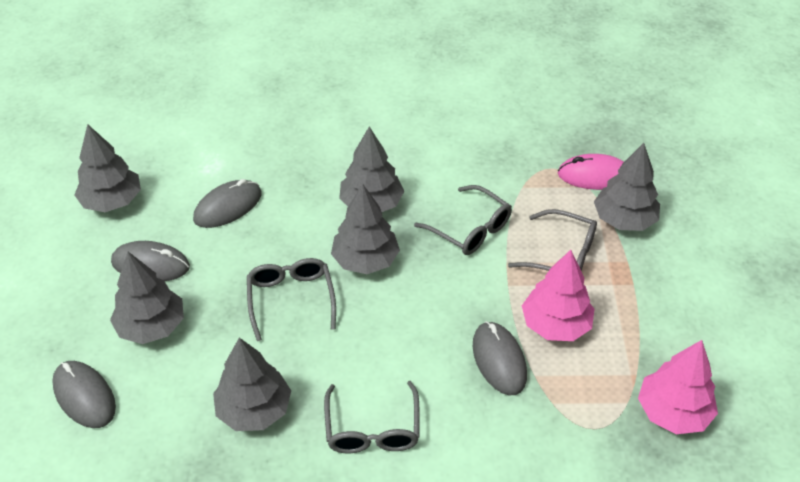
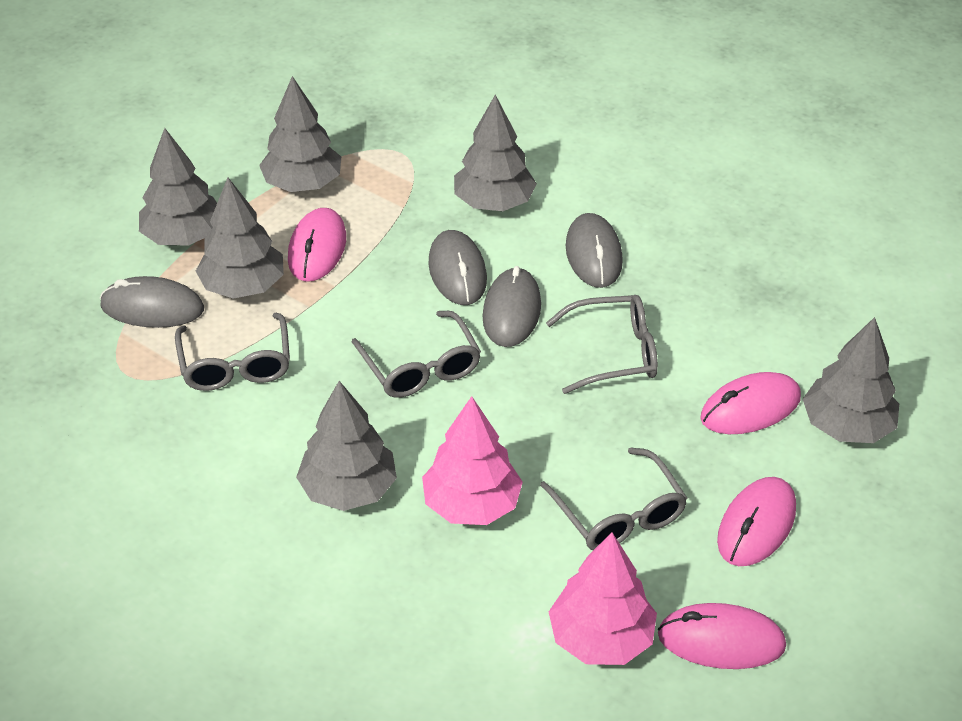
pink mouse: 1 -> 4

